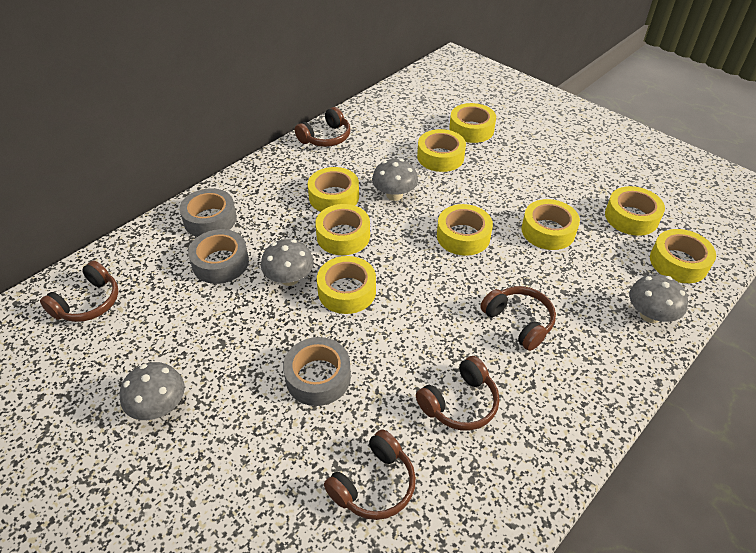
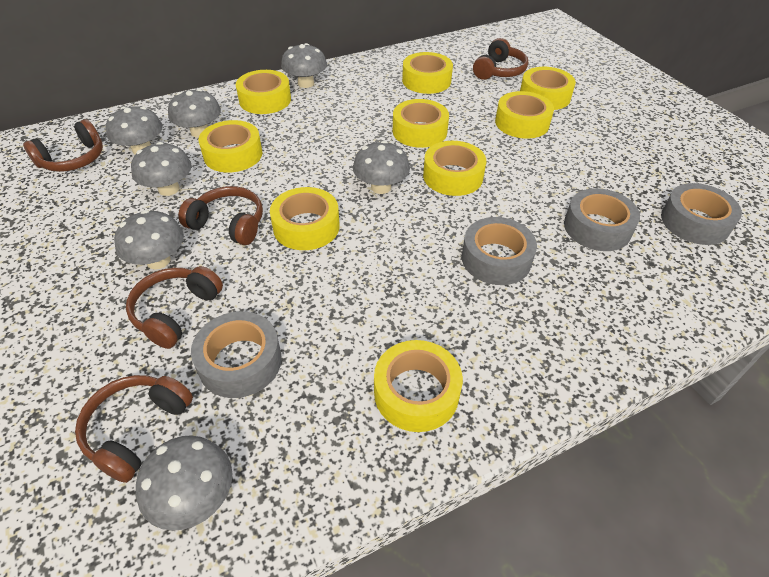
grey mushroom: 4 -> 7
grey tape: 3 -> 4

